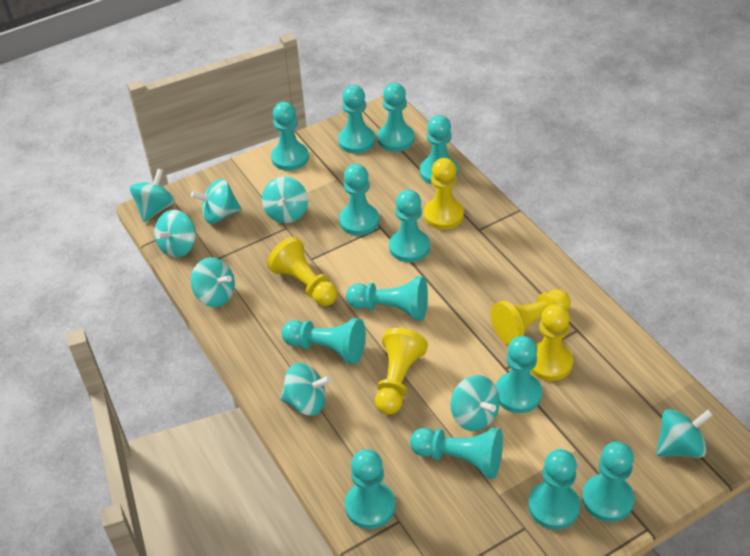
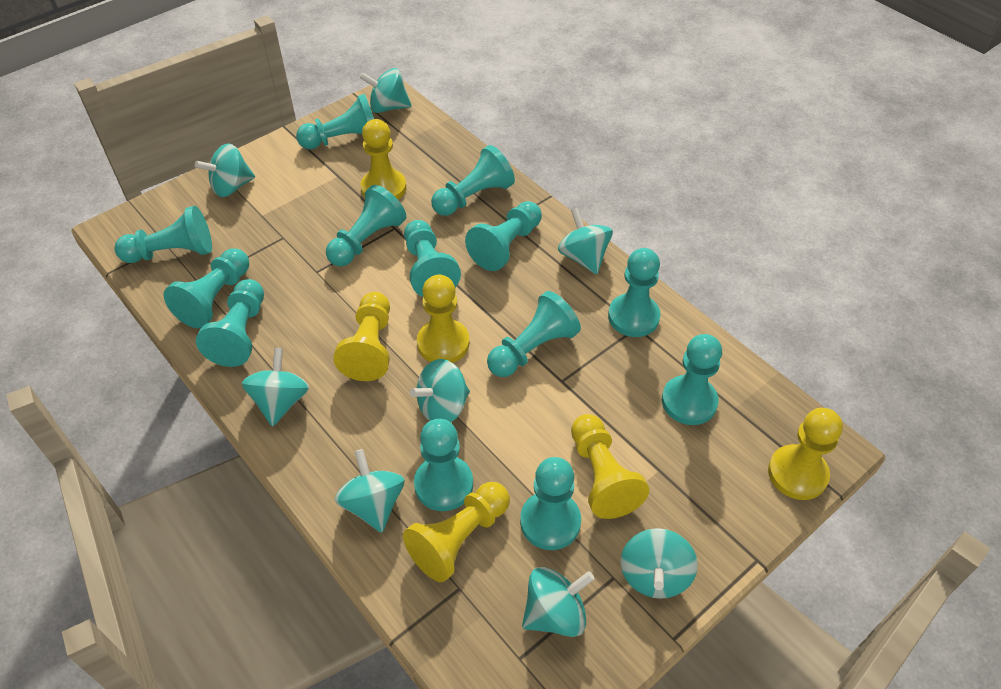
yellow pawn: 5 -> 6

